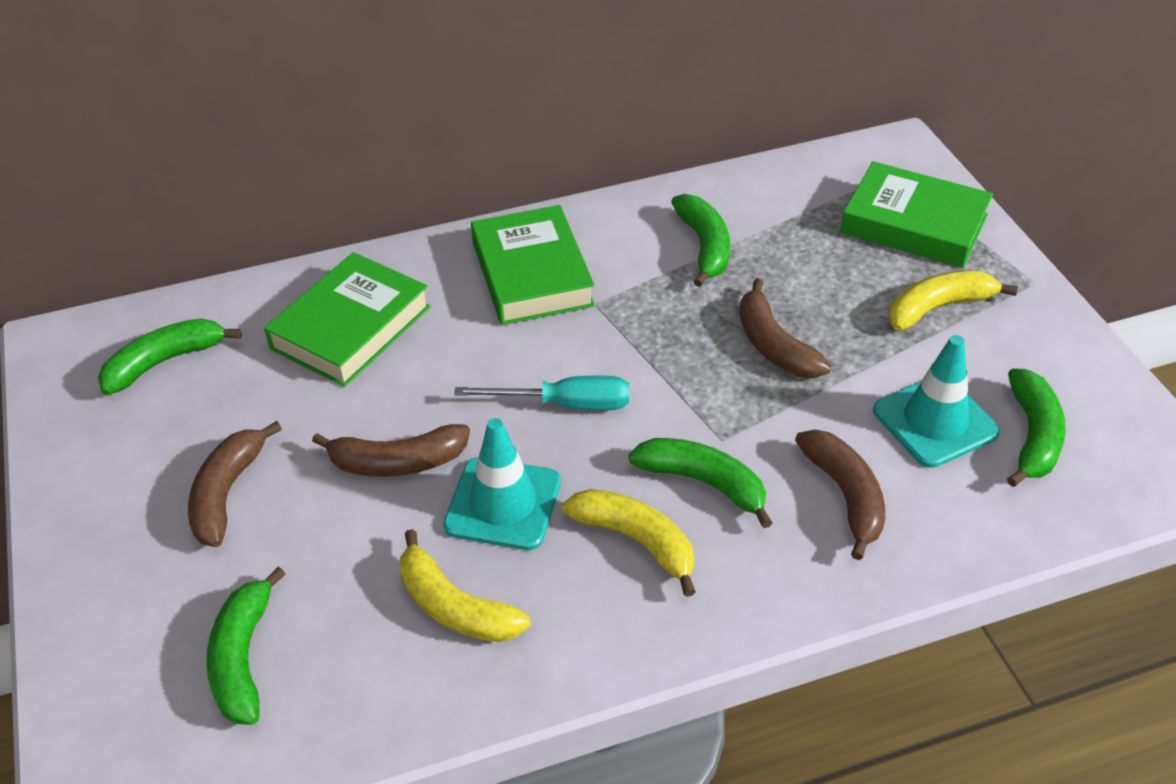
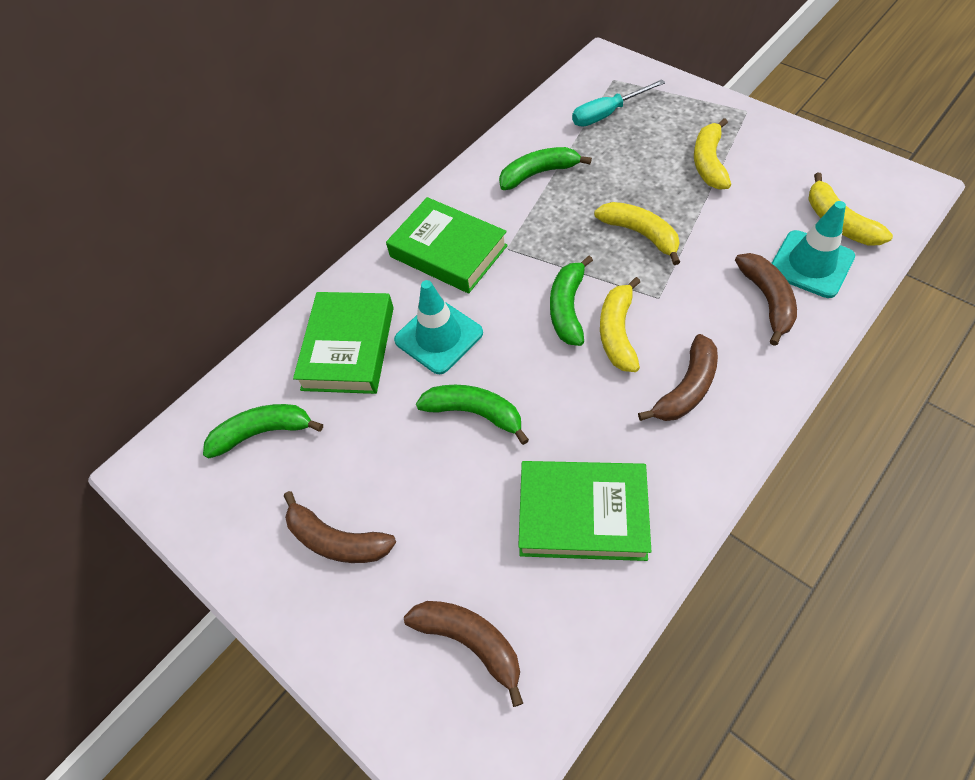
green banana: 5 -> 4
yellow banana: 3 -> 4

